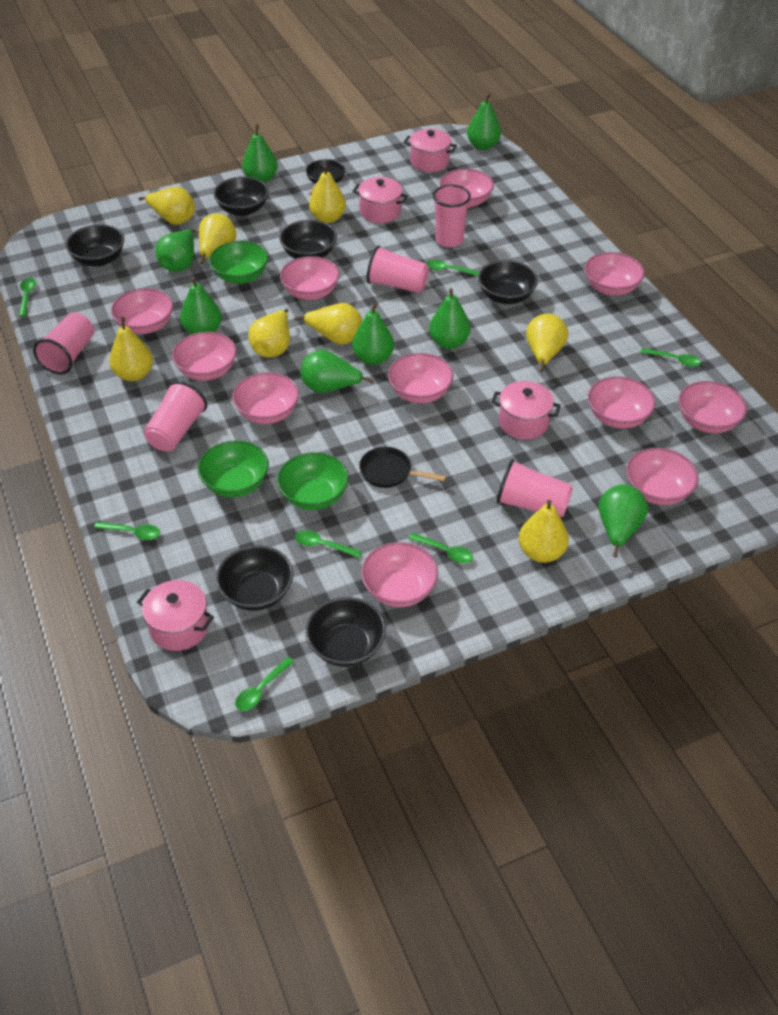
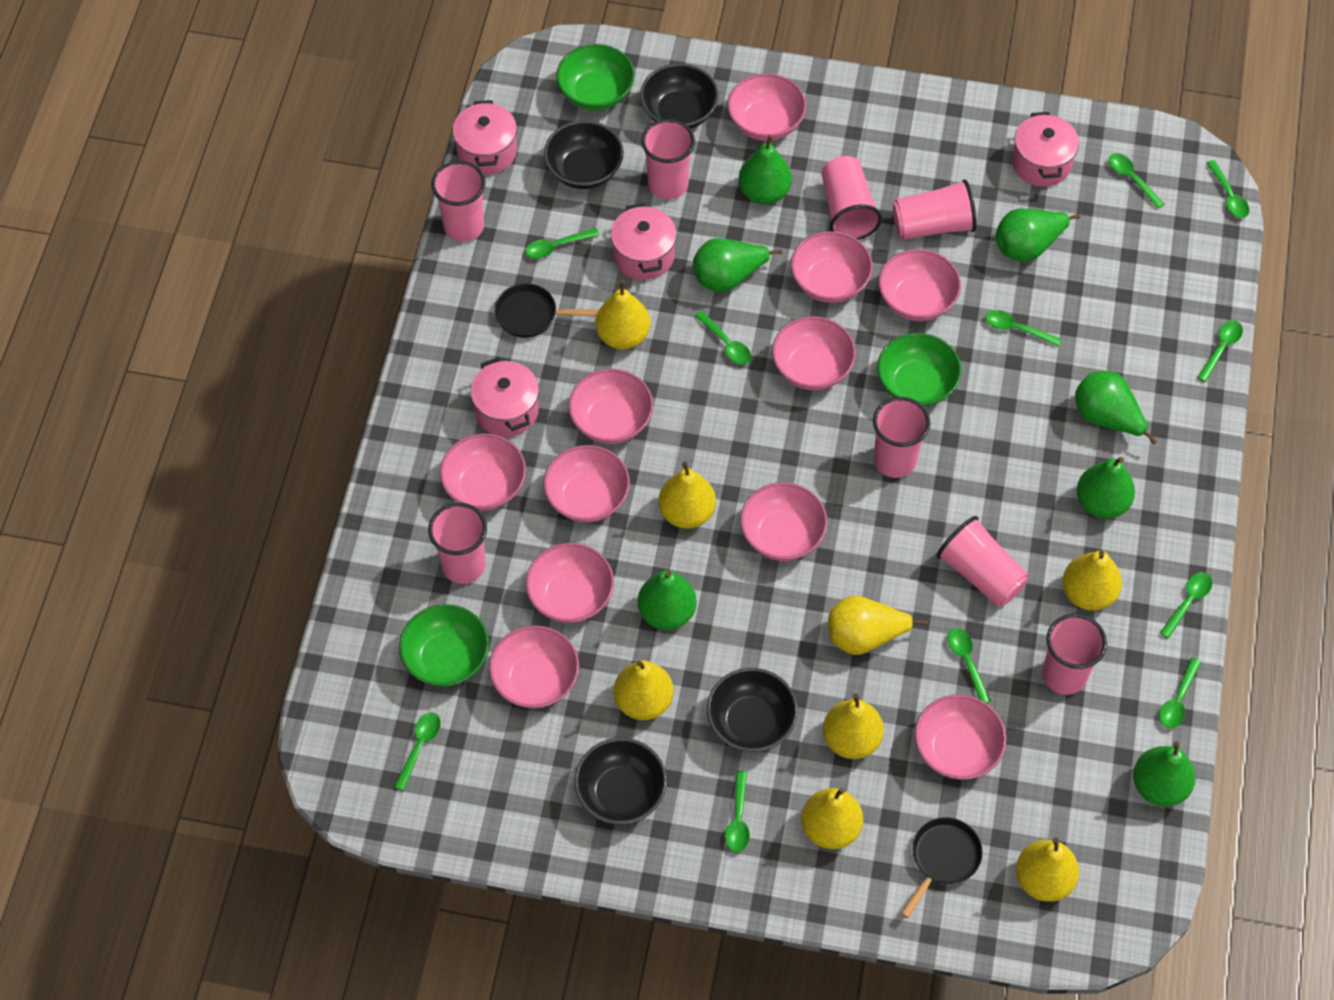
black bowl: 6 -> 4
green pear: 8 -> 7
green spoon: 7 -> 11
pink cup: 5 -> 8

